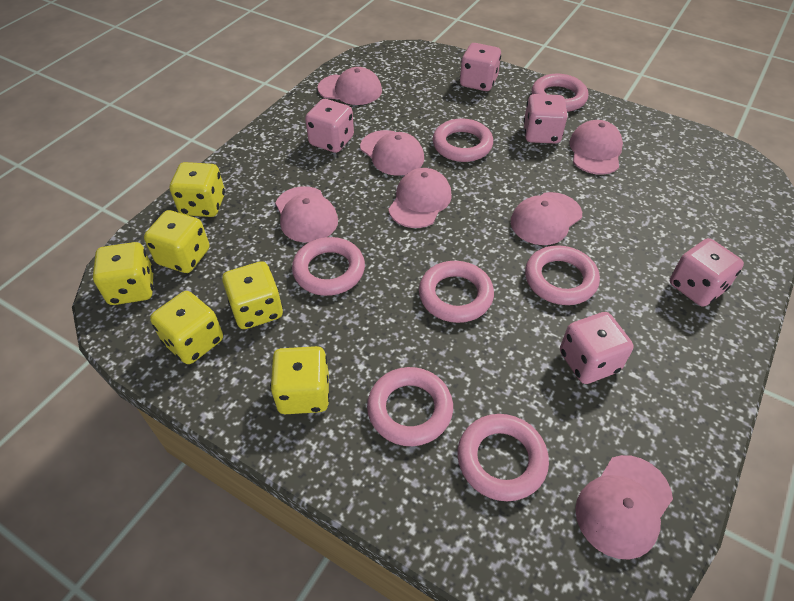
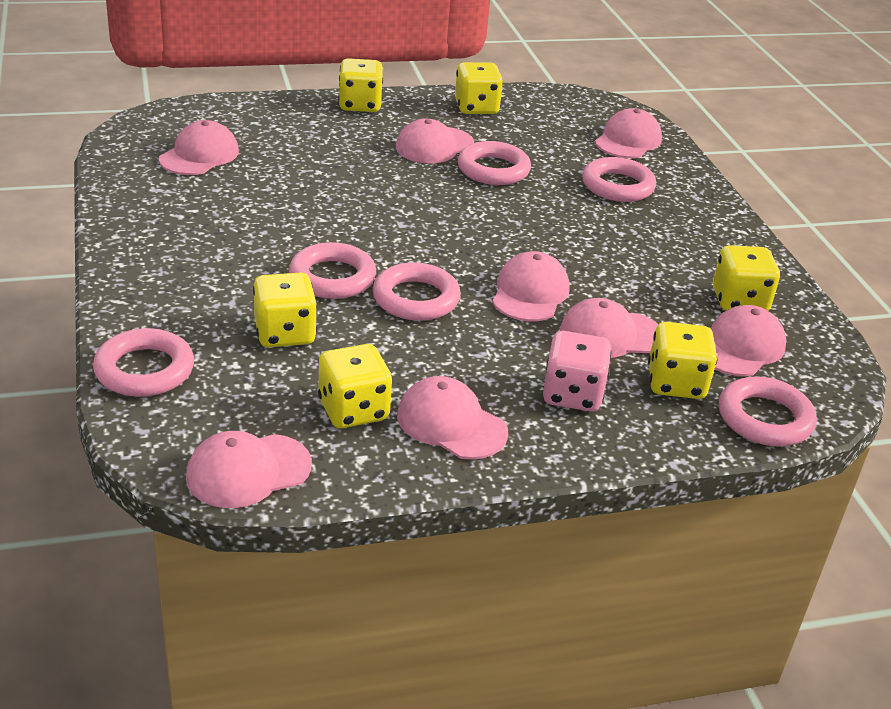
pink cap: 7 -> 8
pink dice: 5 -> 1
pink ring: 7 -> 6

